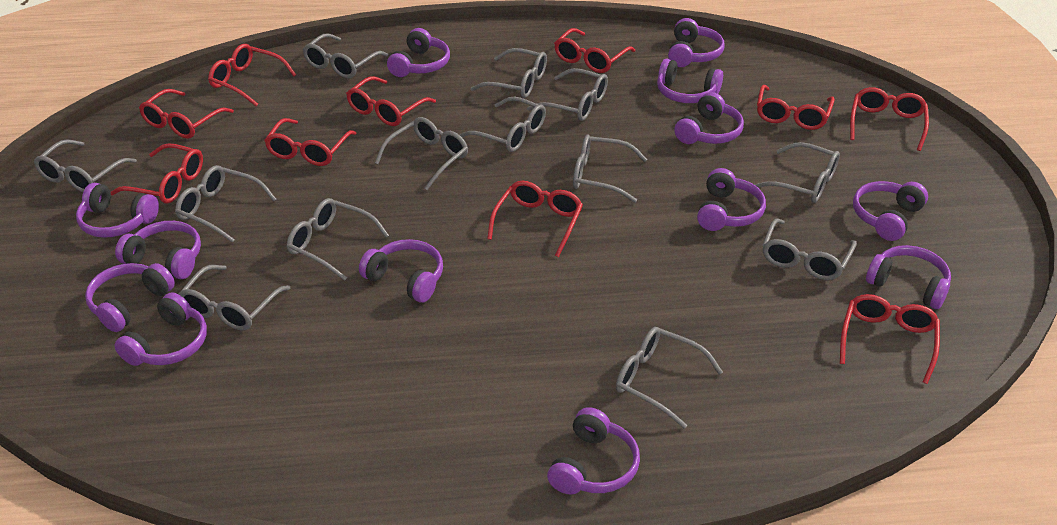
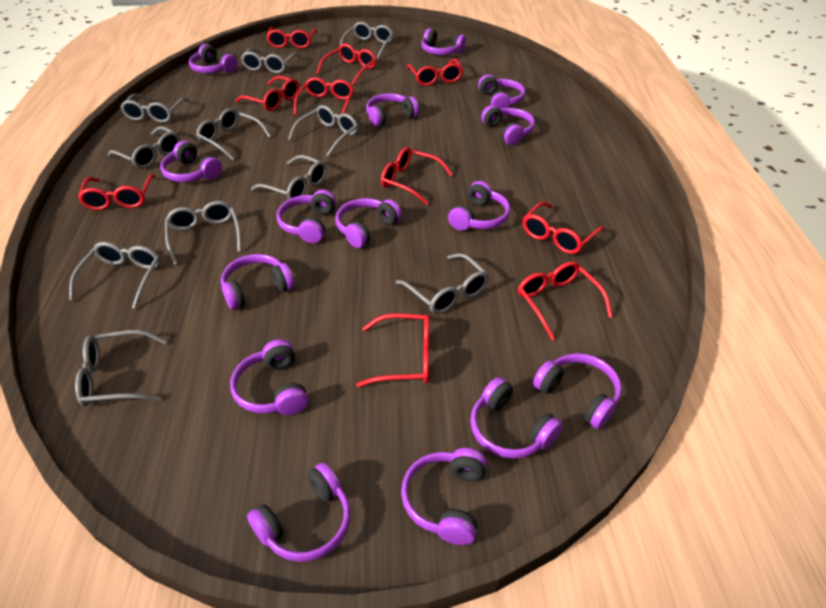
grey glasses: 13 -> 11
purple headphones: 13 -> 15

